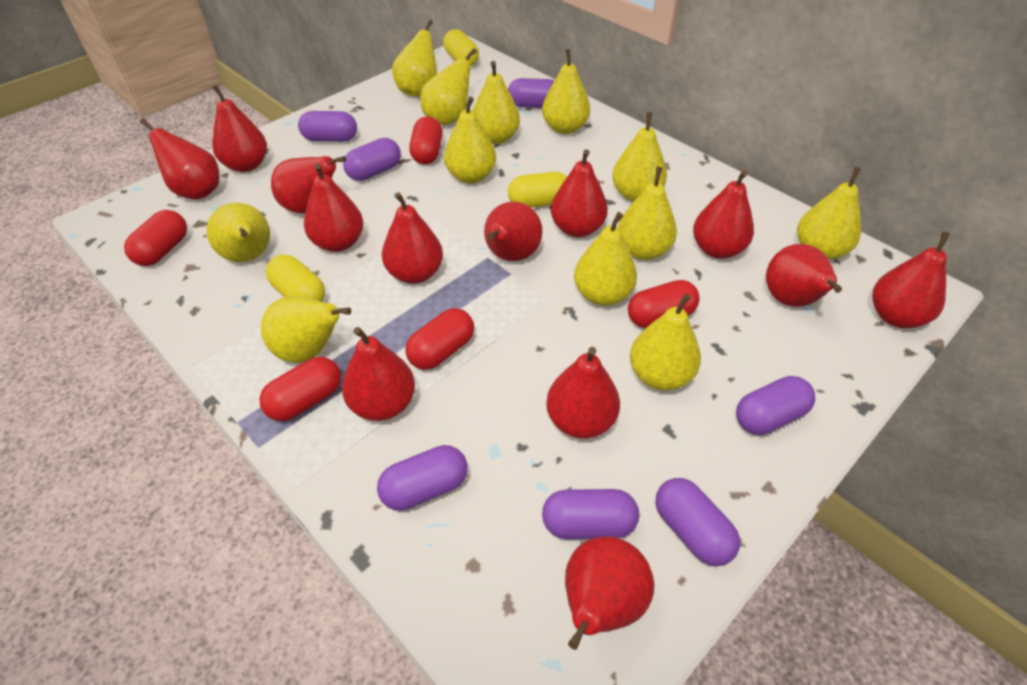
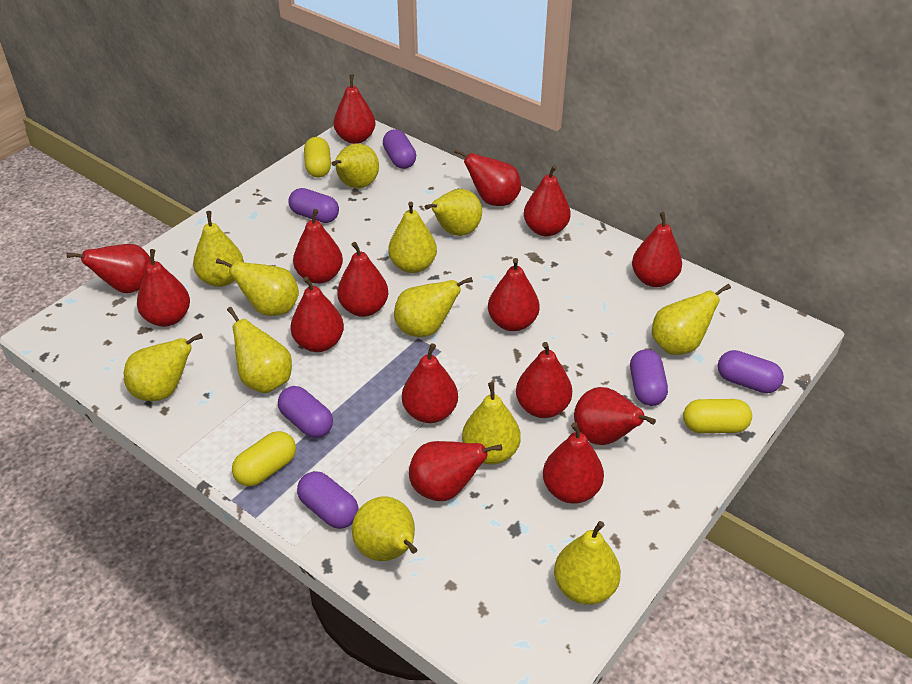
purple capsule: 7 -> 6
red capsule: 5 -> 0
red pear: 13 -> 15

